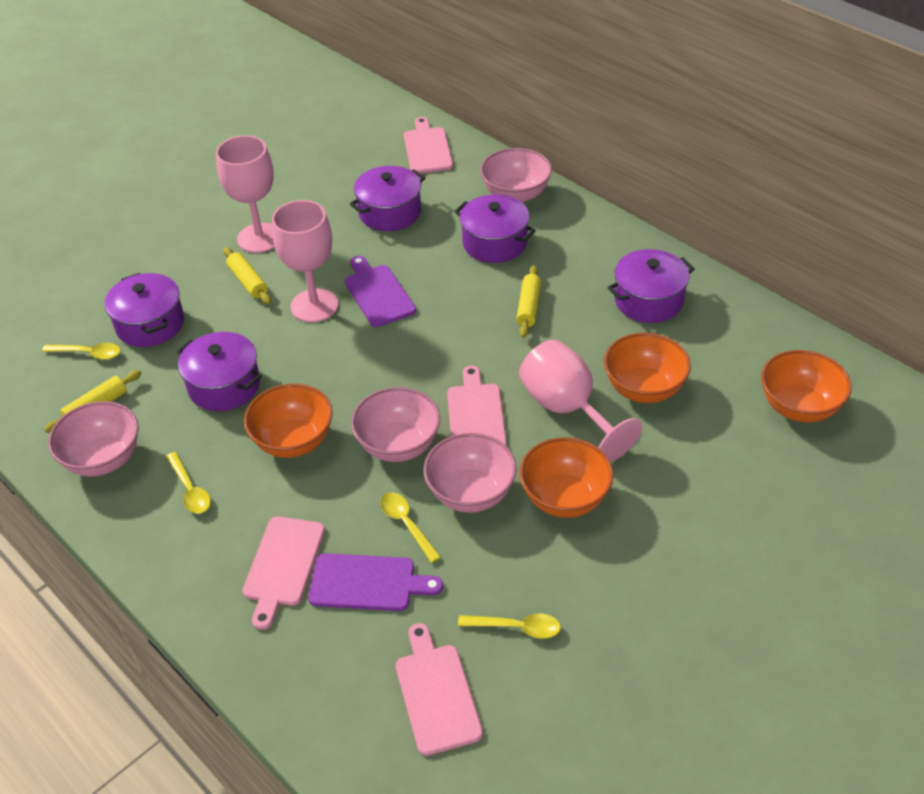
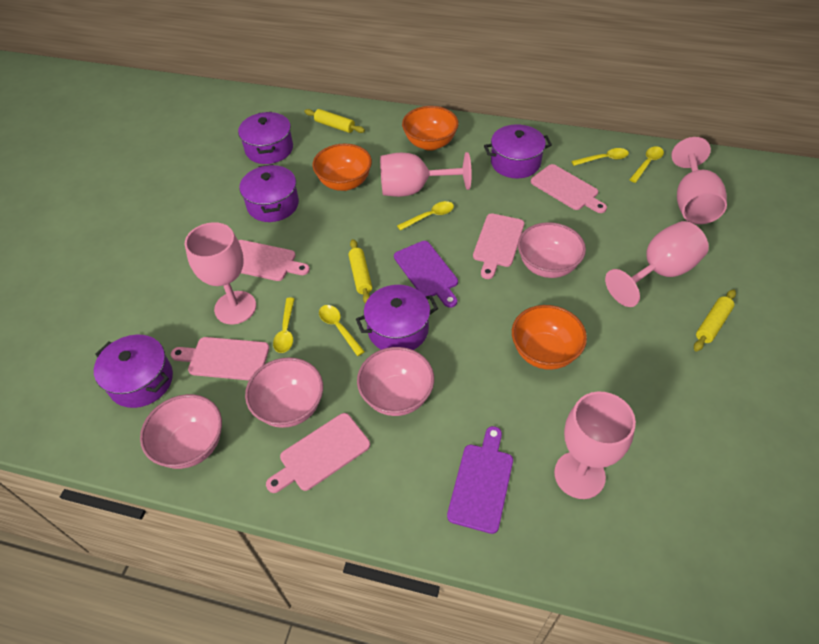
orange bowl: 4 -> 3
pink cutting board: 4 -> 5
pink goblet: 3 -> 5
yellow spoon: 4 -> 5

